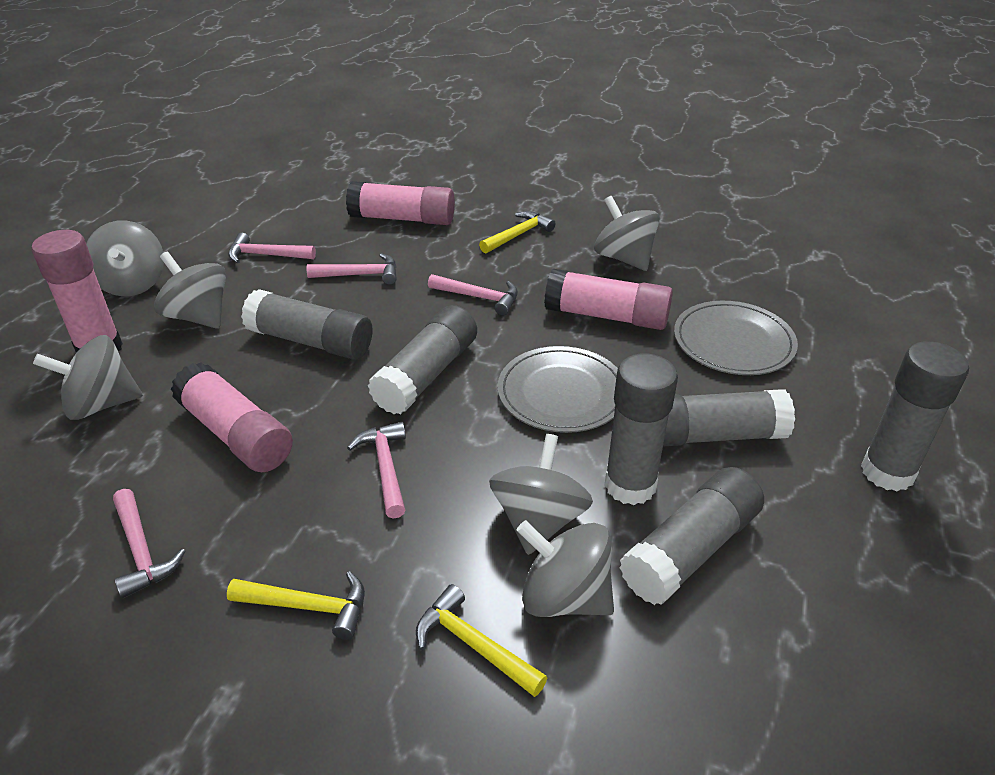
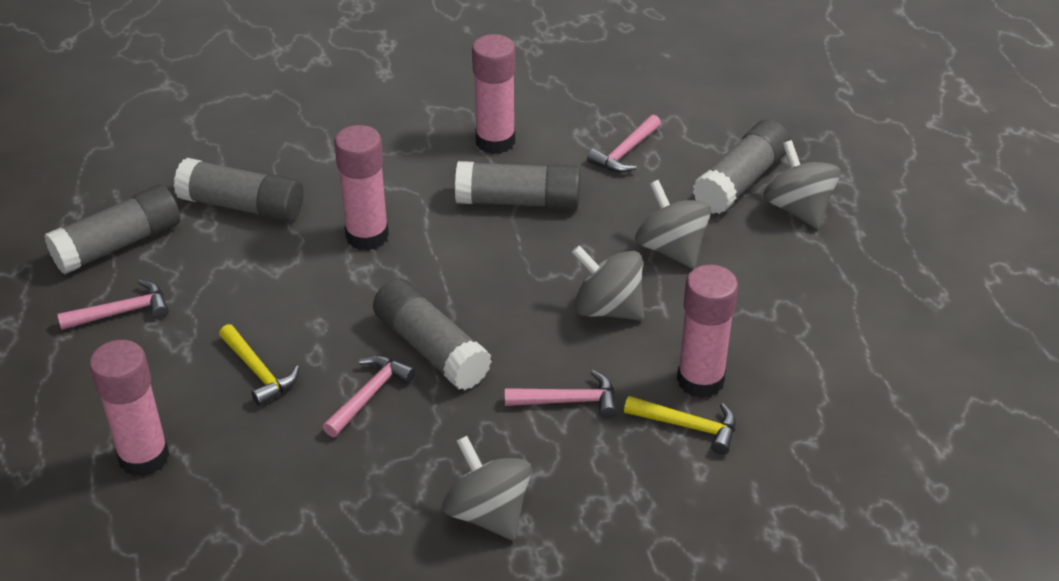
grey glue stick: 6 -> 5
grey plate: 2 -> 0
grey spinning top: 6 -> 4
pink hammer: 5 -> 4
yellow hammer: 3 -> 2

